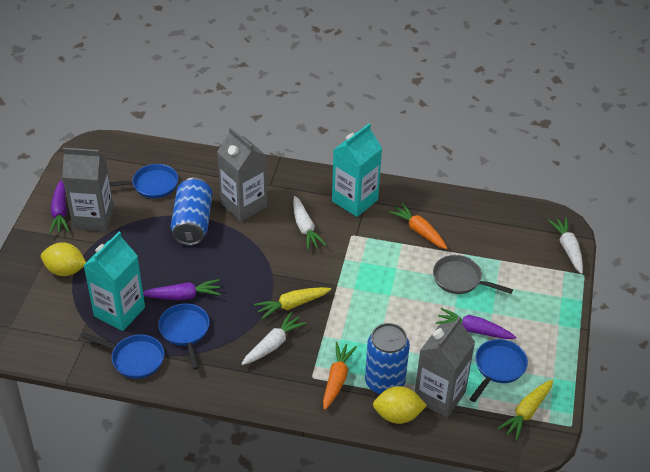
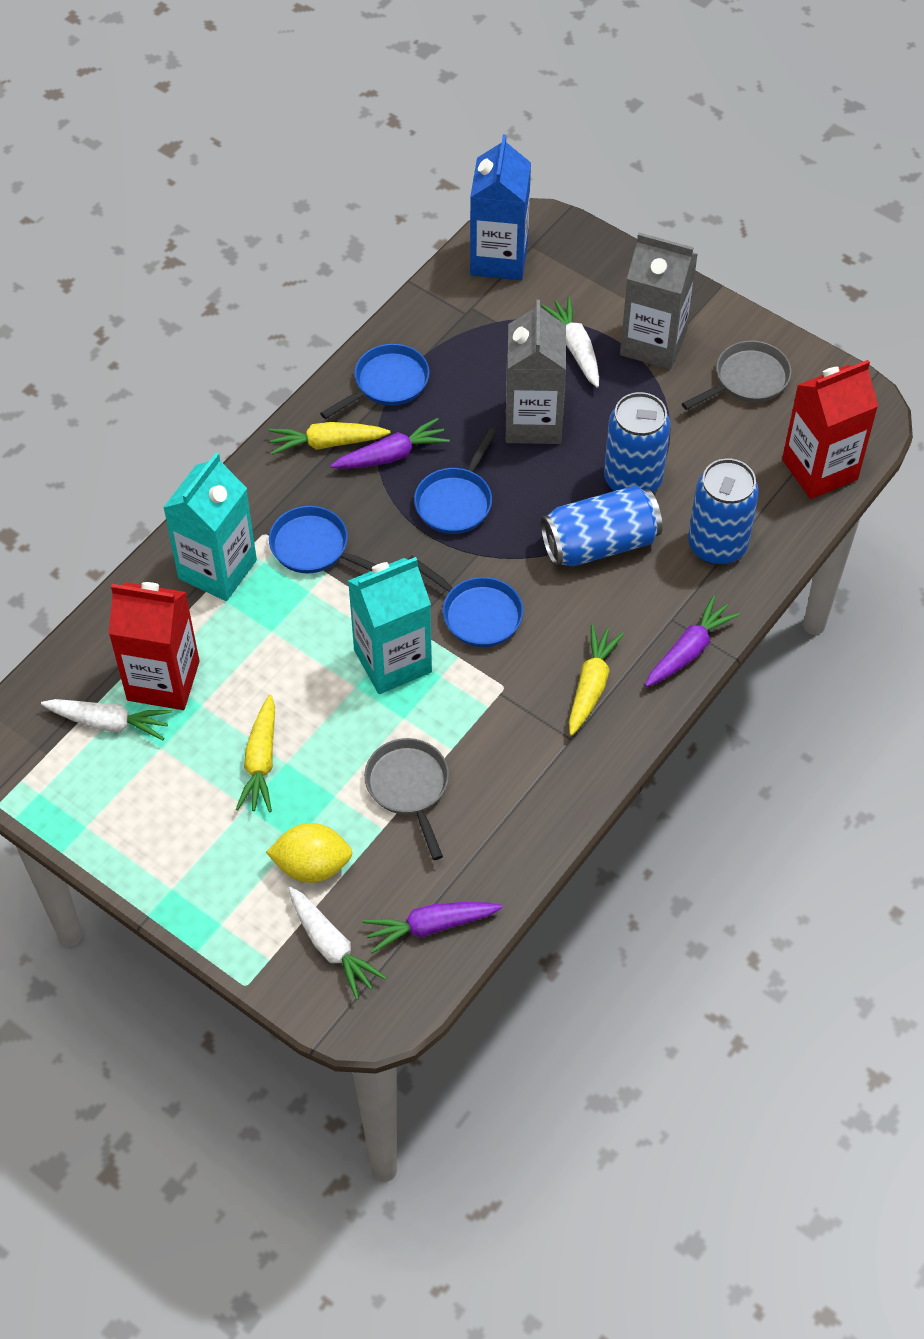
blue can: 2 -> 3
blue carton: 0 -> 1
grey carton: 3 -> 2
grey pan: 1 -> 2
orange carrot: 2 -> 0
red carton: 0 -> 2
yellow carrot: 2 -> 3
yellow lemon: 2 -> 1

